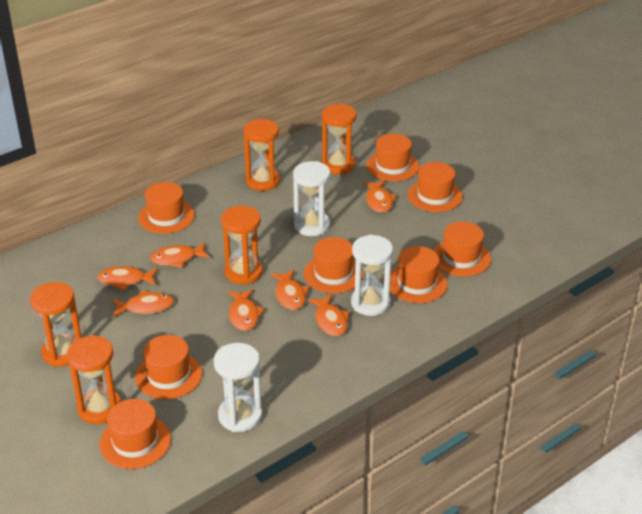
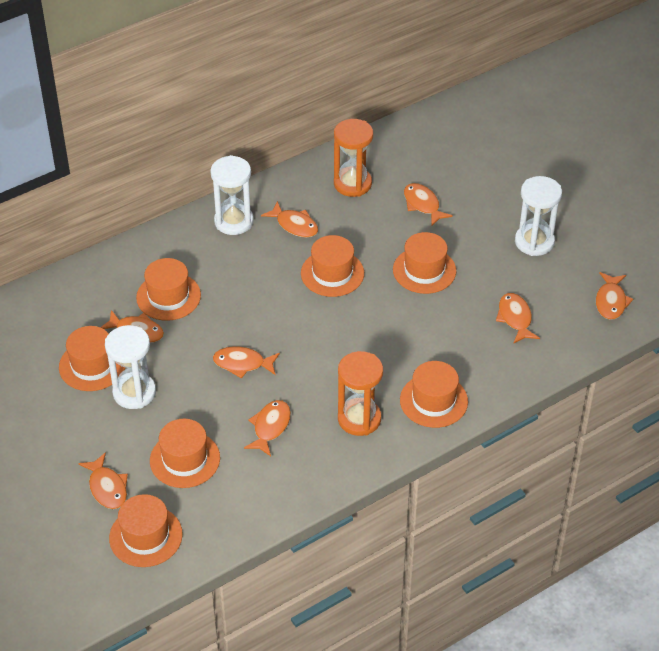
orange fish: 7 -> 8
orange hat: 8 -> 7
orange hourglass: 5 -> 2

